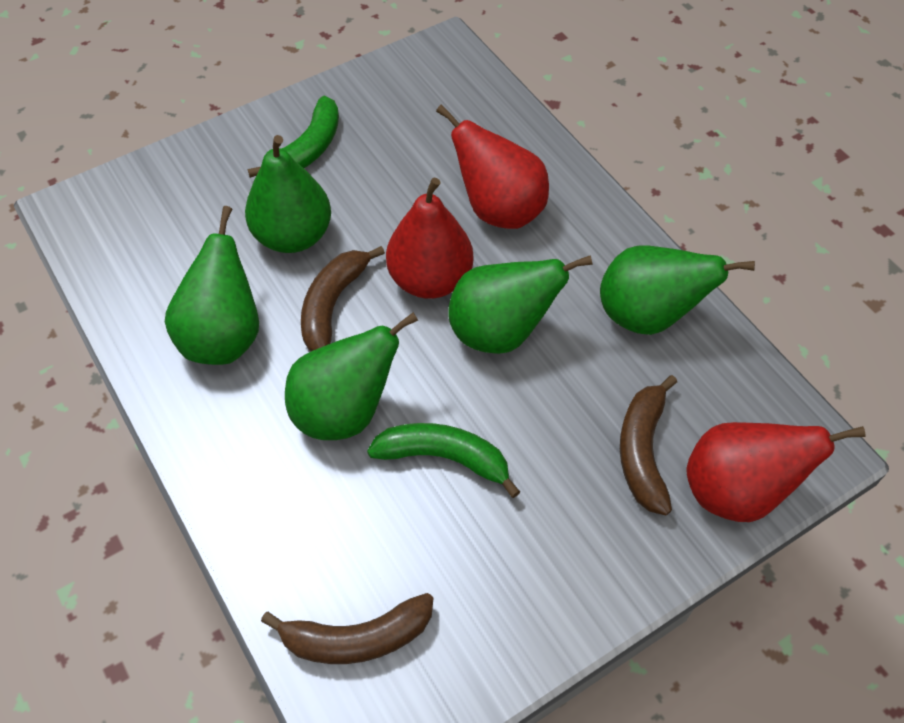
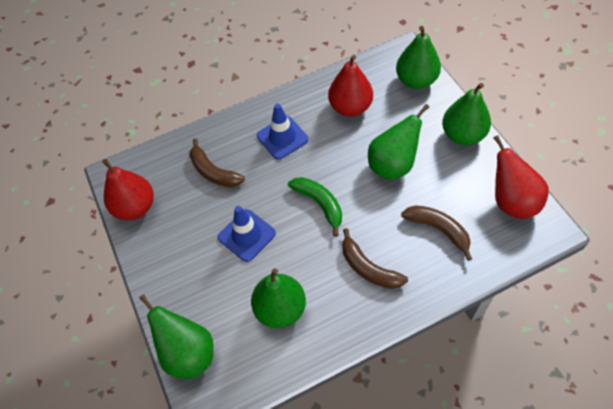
blue traffic cone: 0 -> 2
green banana: 2 -> 1

